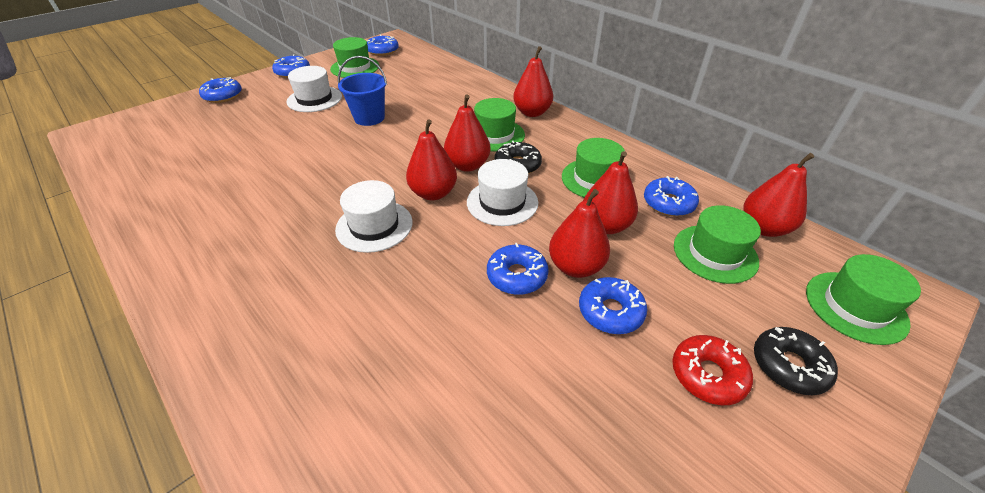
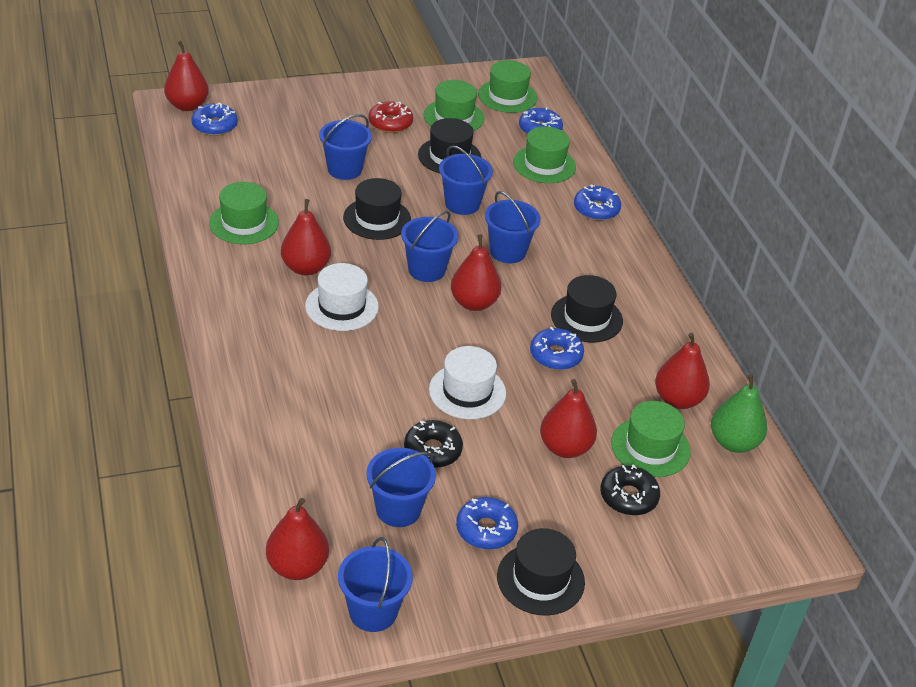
black hat: 0 -> 4
blue bucket: 1 -> 6
blue donut: 6 -> 5
green pear: 0 -> 1
white hat: 3 -> 2

